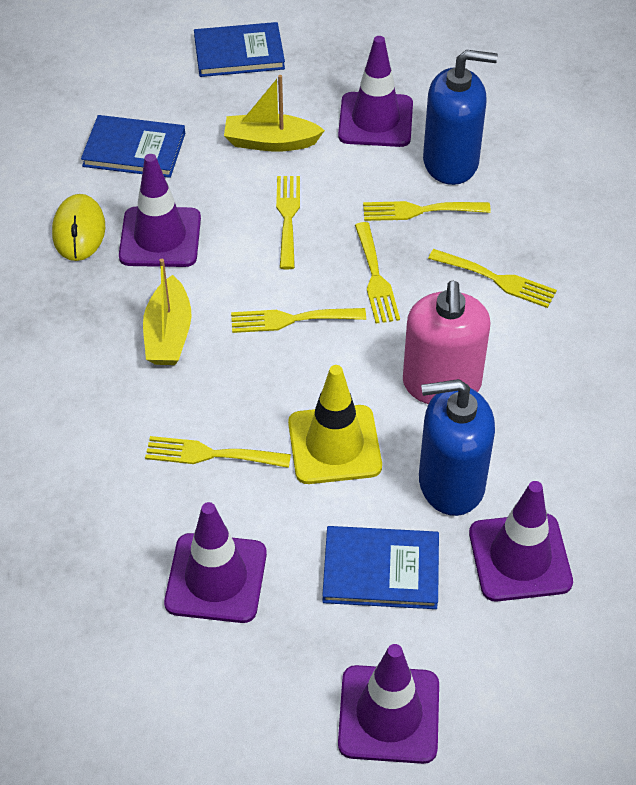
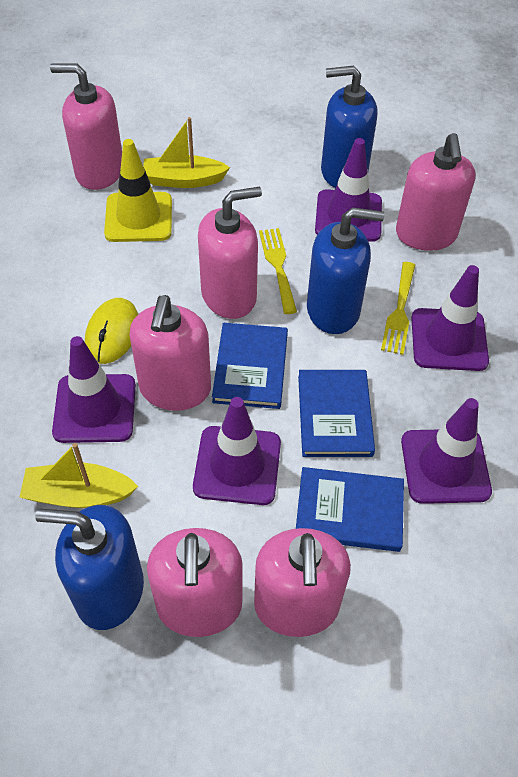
blue soap dispenser: 2 -> 3
pink soap dispenser: 1 -> 6
yellow fork: 6 -> 2

